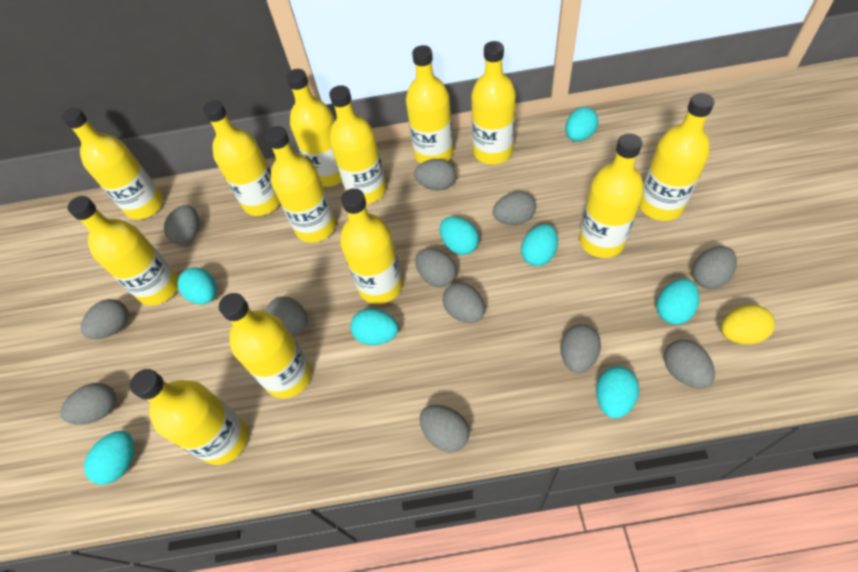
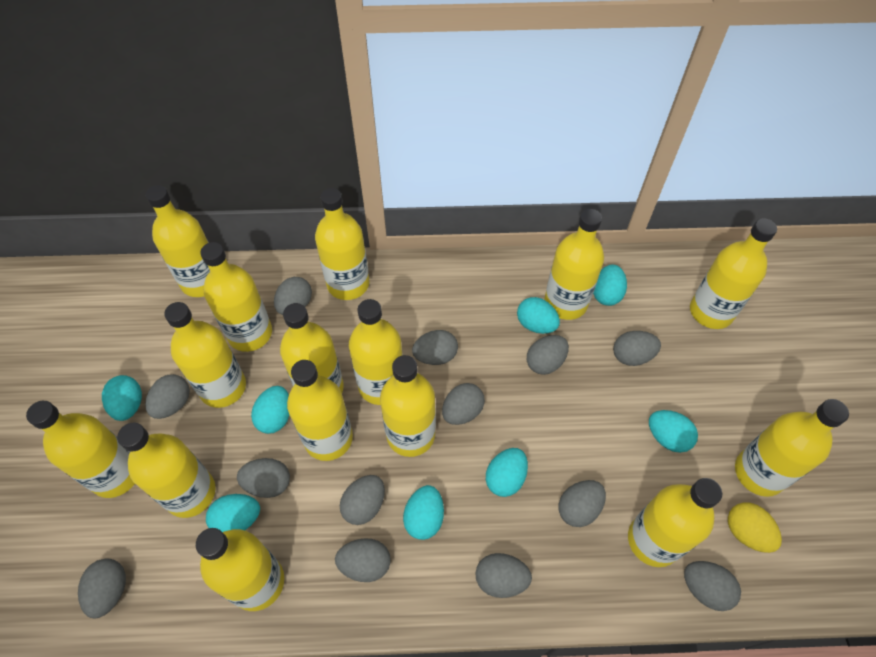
grey egg: 12 -> 13
yellow bottle: 13 -> 15

